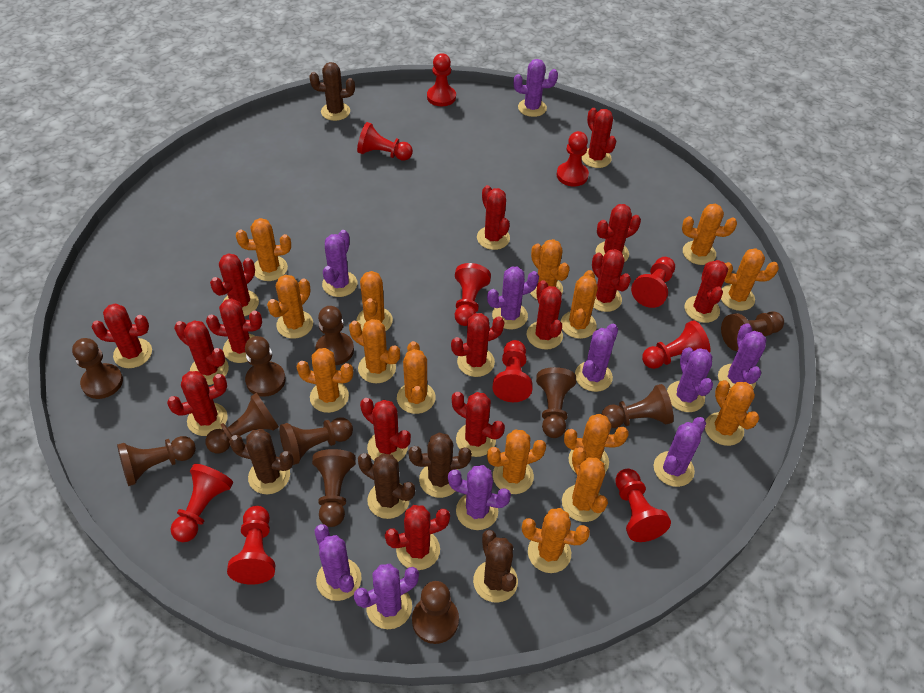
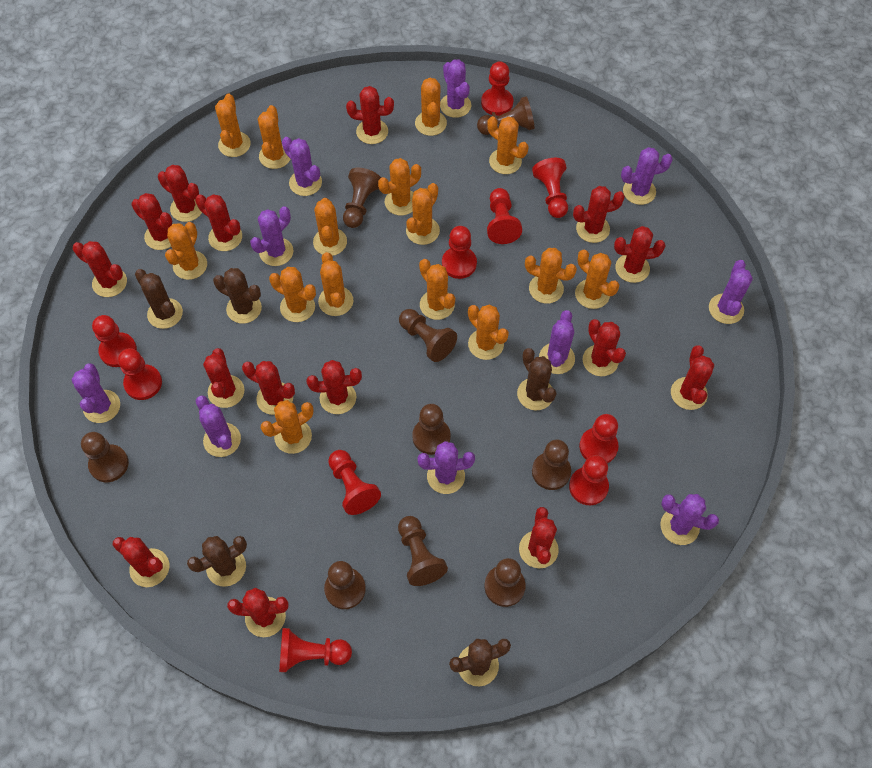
brown pawn: 11 -> 9

